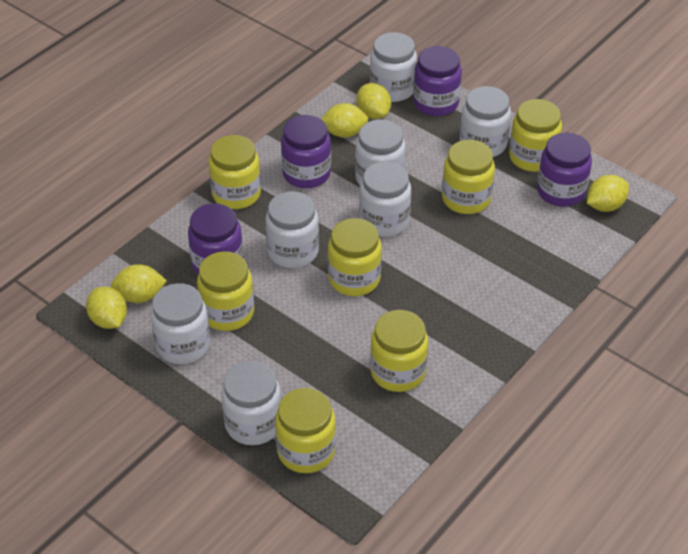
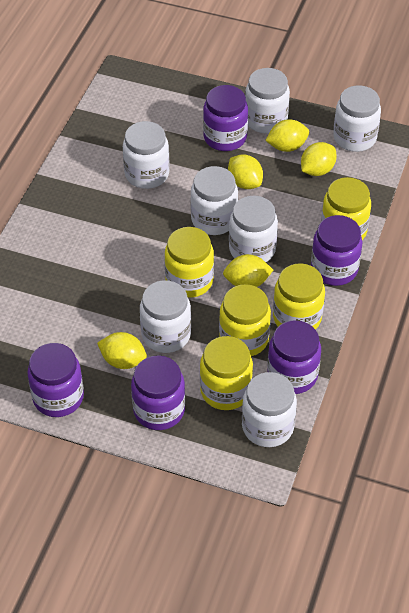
purple jar: 4 -> 5
yellow jar: 7 -> 5

